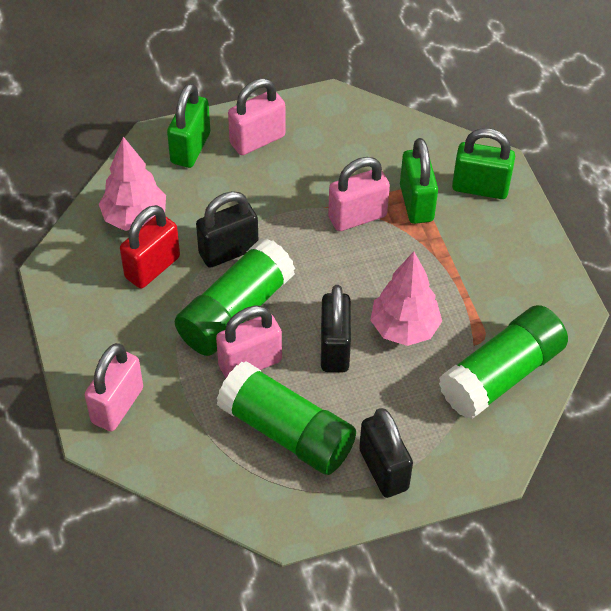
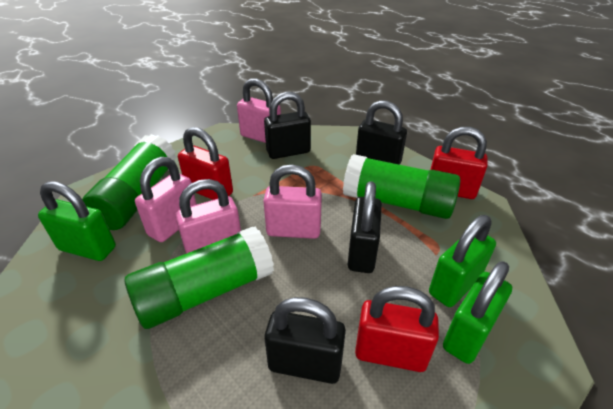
black padlock: 3 -> 4
pink tree: 2 -> 0
red padlock: 1 -> 3

